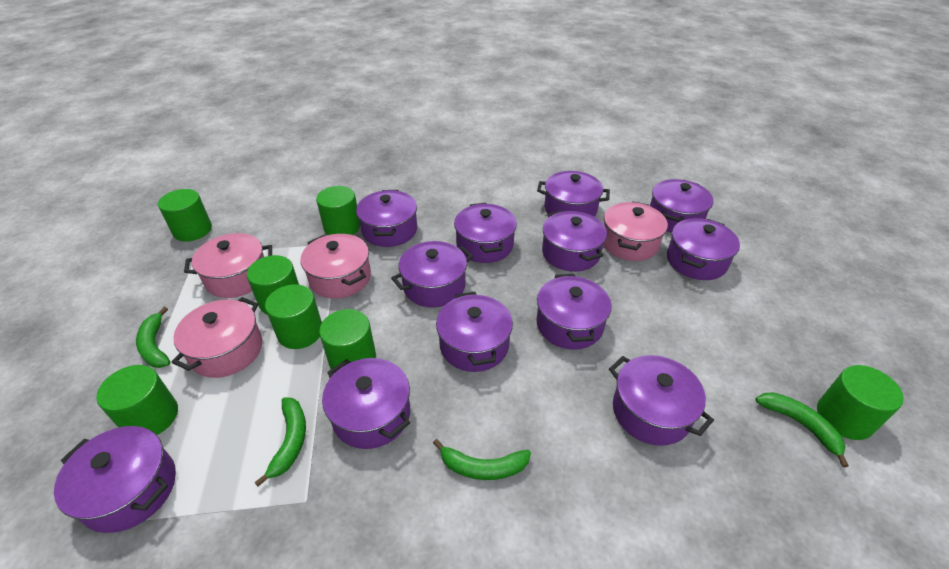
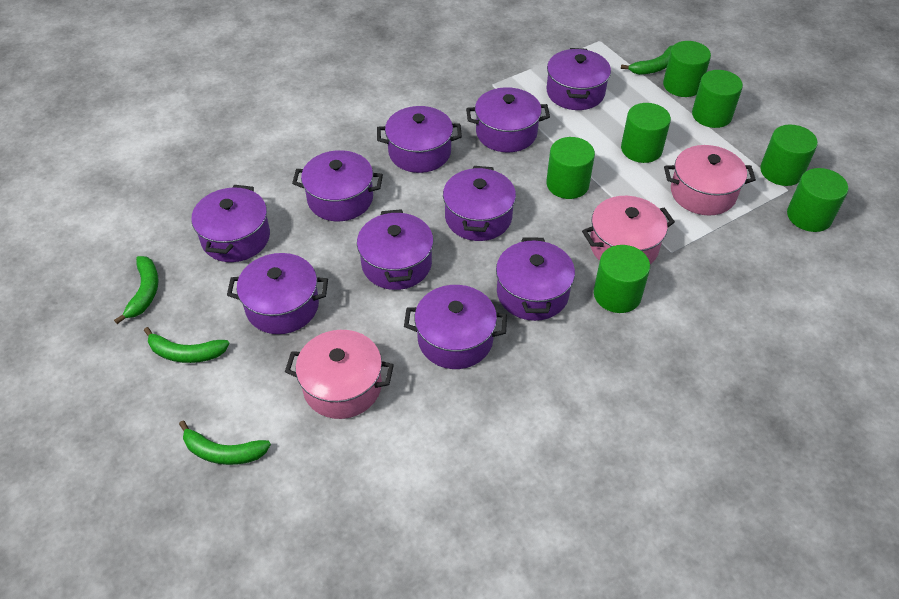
pink pot: 4 -> 3
purple pot: 12 -> 10

